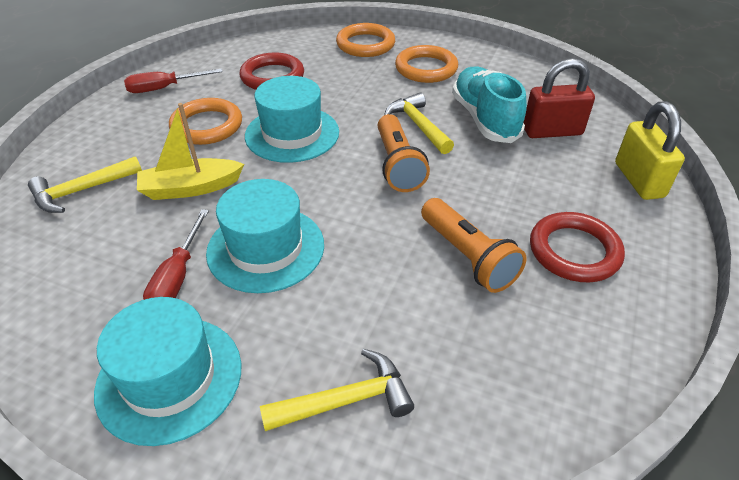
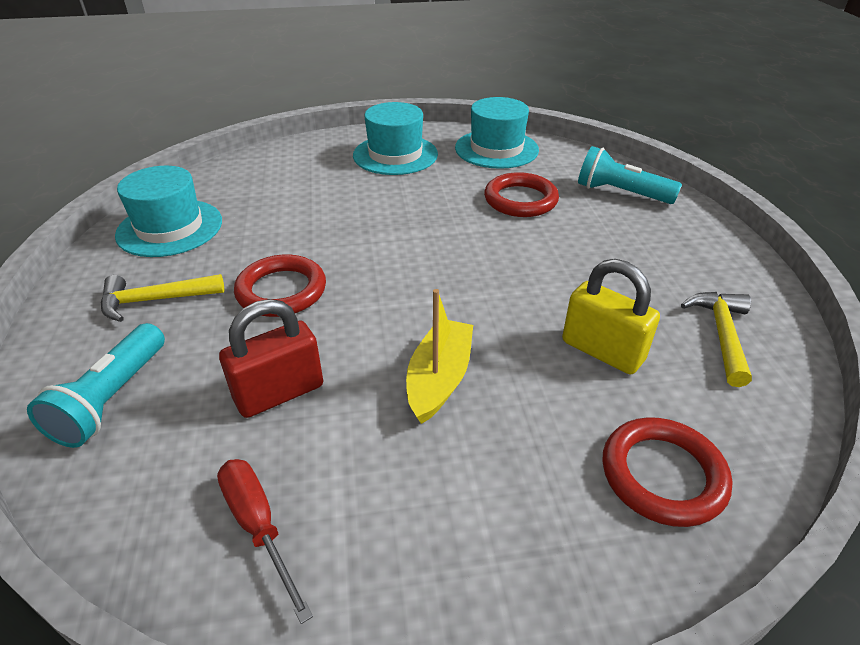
orange flashlight: 2 -> 0
orange ring: 3 -> 0
red ring: 2 -> 3
red screwdriver: 2 -> 1
turquoise flashlight: 0 -> 2
turquoise shoe: 1 -> 0
yellow hammer: 3 -> 2

